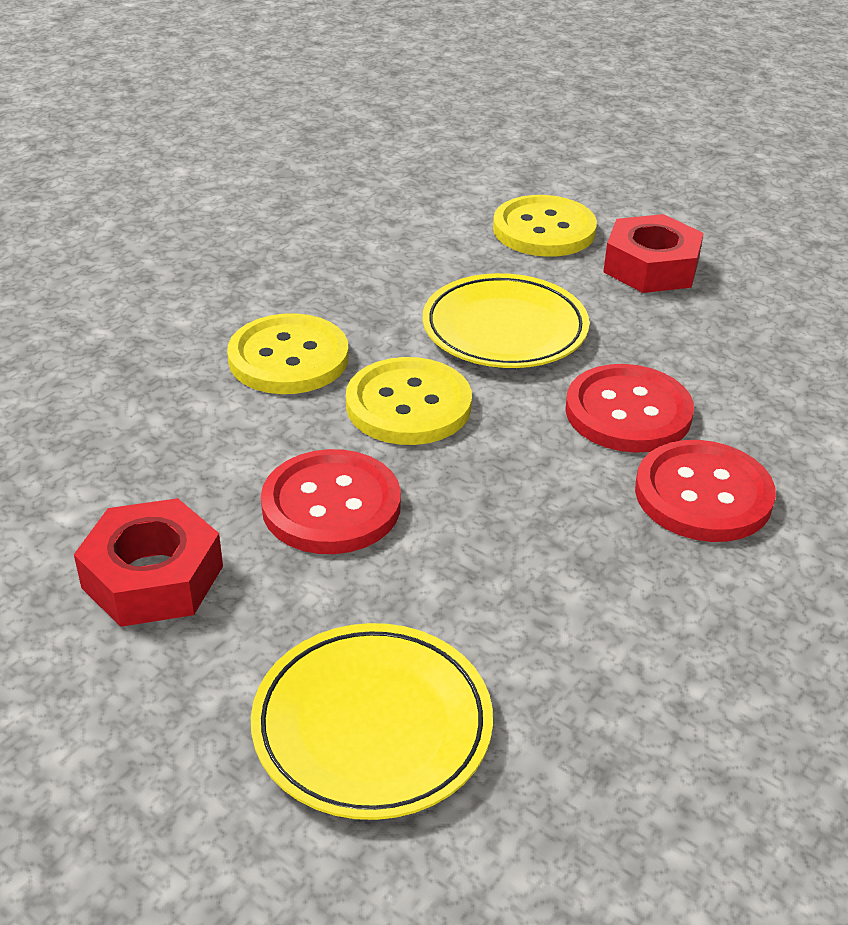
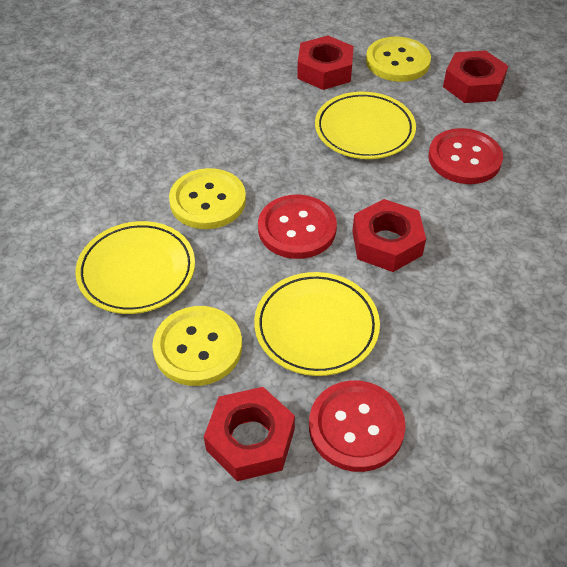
red nut: 2 -> 4
yellow plate: 2 -> 3

